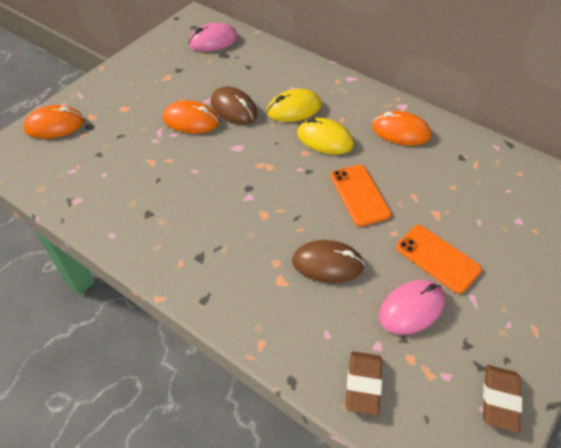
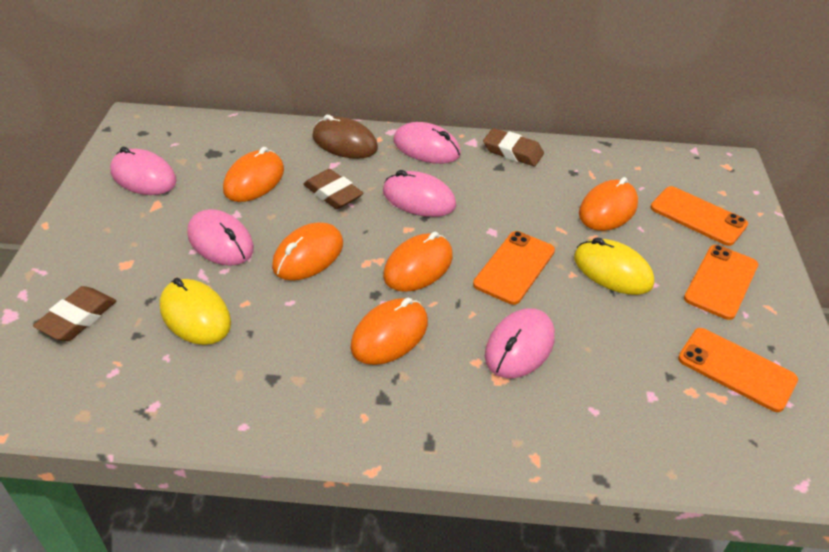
brown eraser: 2 -> 3
brown mouse: 2 -> 1
orange mouse: 3 -> 5
orange phone: 2 -> 4
pink mouse: 2 -> 5

